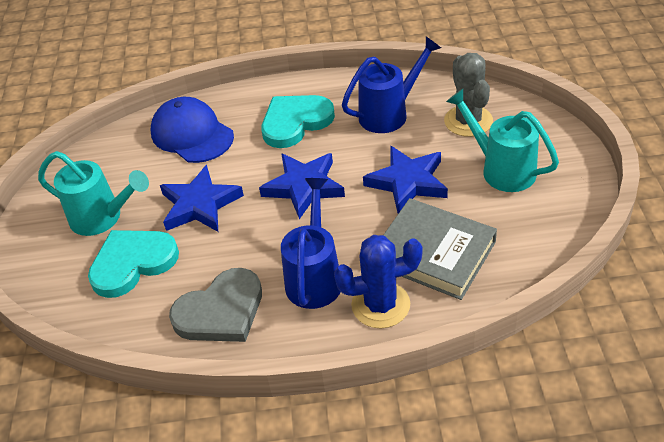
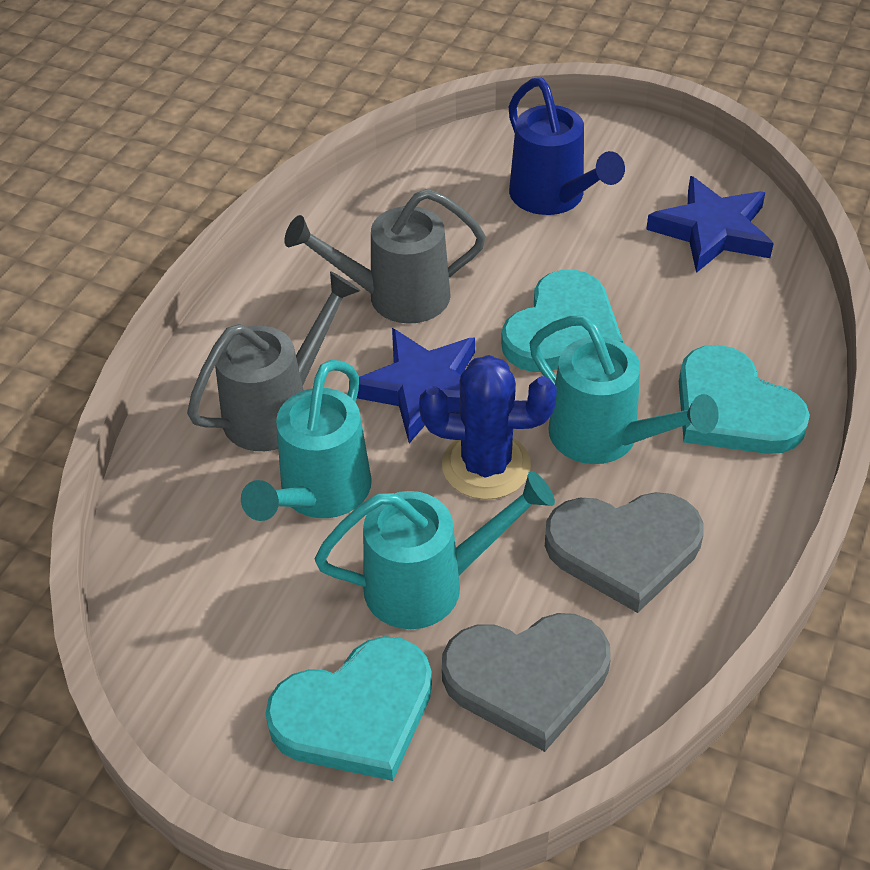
blue cap: 1 -> 0
blue star: 3 -> 2
blue watering can: 2 -> 1
grey book: 1 -> 0
grey cactus: 1 -> 0
grey heart: 1 -> 2
grey watering can: 0 -> 2
turquoise heart: 2 -> 3
turquoise watering can: 2 -> 3

